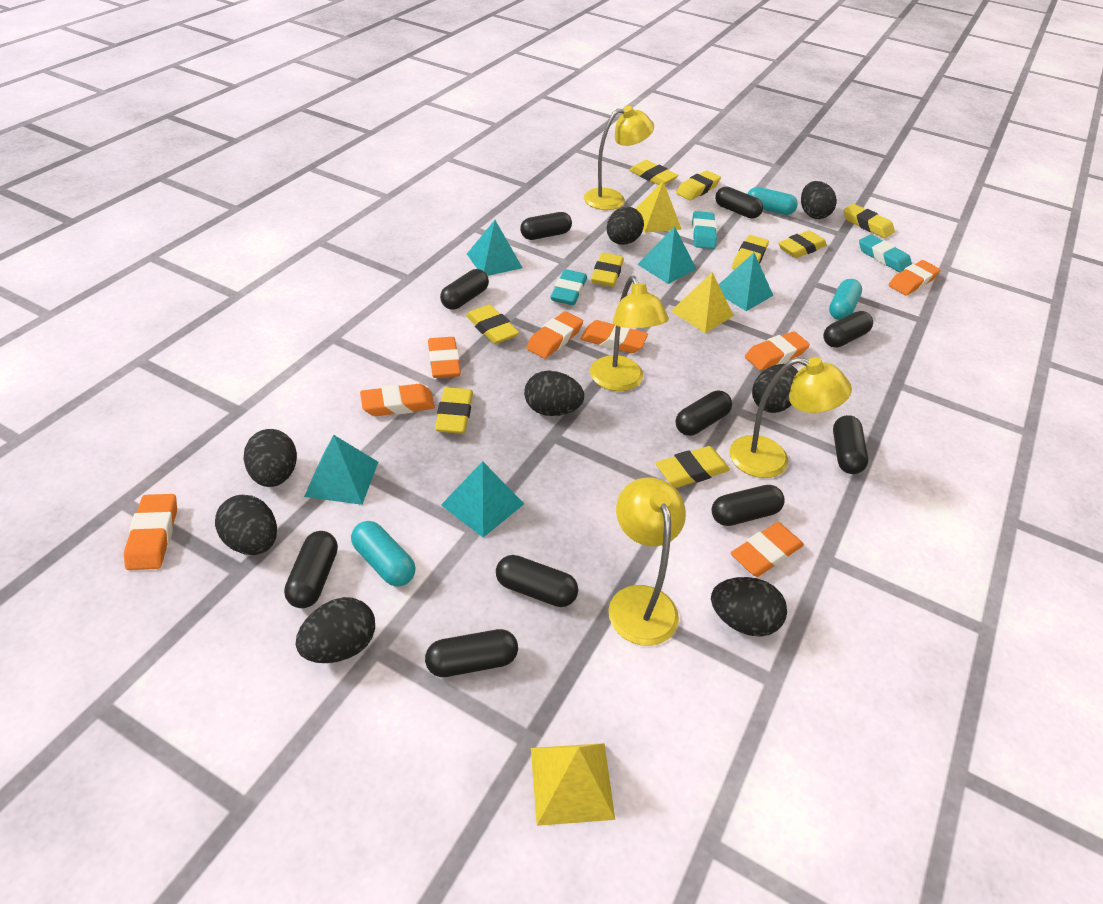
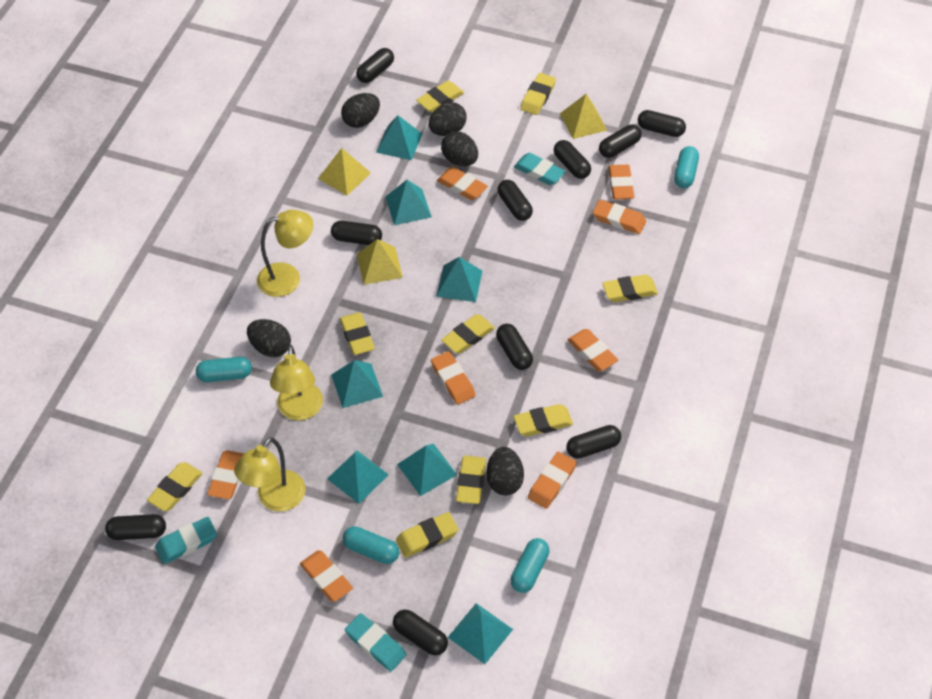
black egg: 8 -> 5
turquoise capsule: 3 -> 4
turquoise pyramid: 5 -> 7
yellow lamp: 4 -> 3

